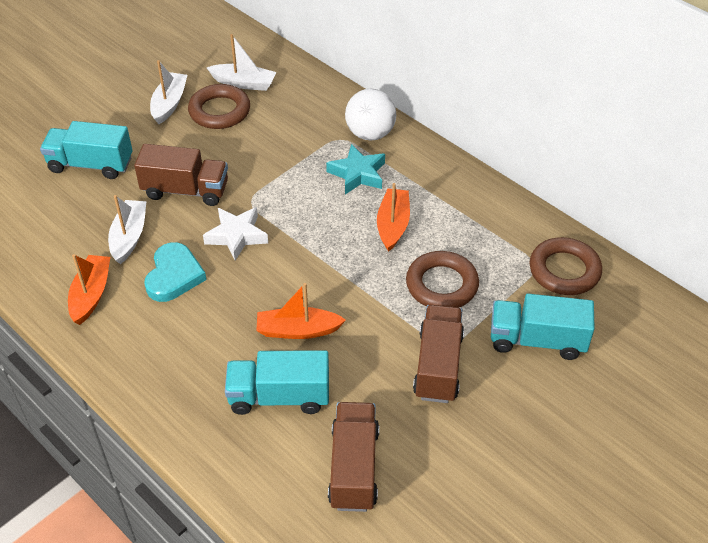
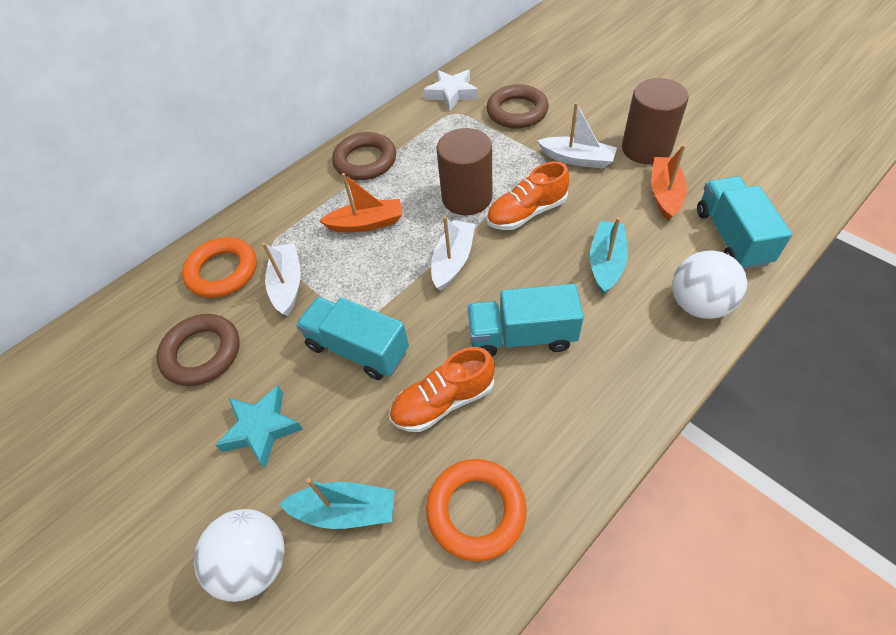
brown cylinder: 0 -> 2
brown truck: 3 -> 0
orange boat: 3 -> 2
orange ring: 0 -> 2
orange shoe: 0 -> 2
turquoise boat: 0 -> 2
turquoise heart: 1 -> 0
white ball: 1 -> 2

